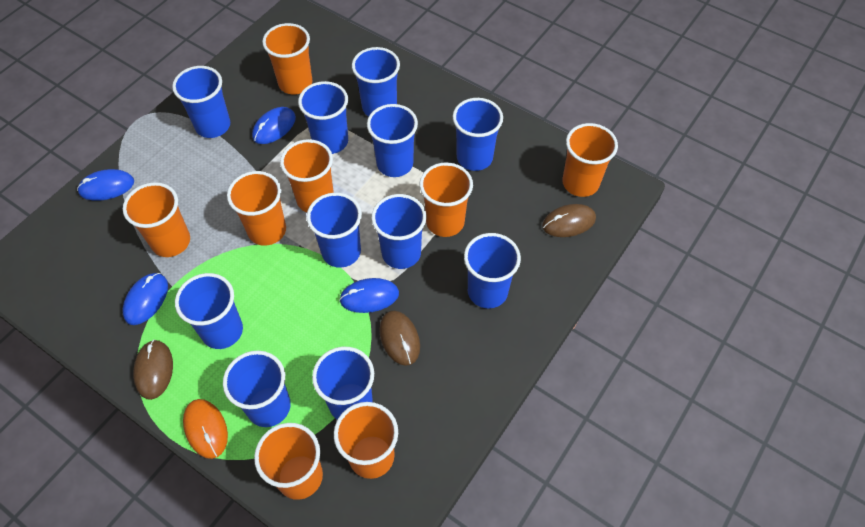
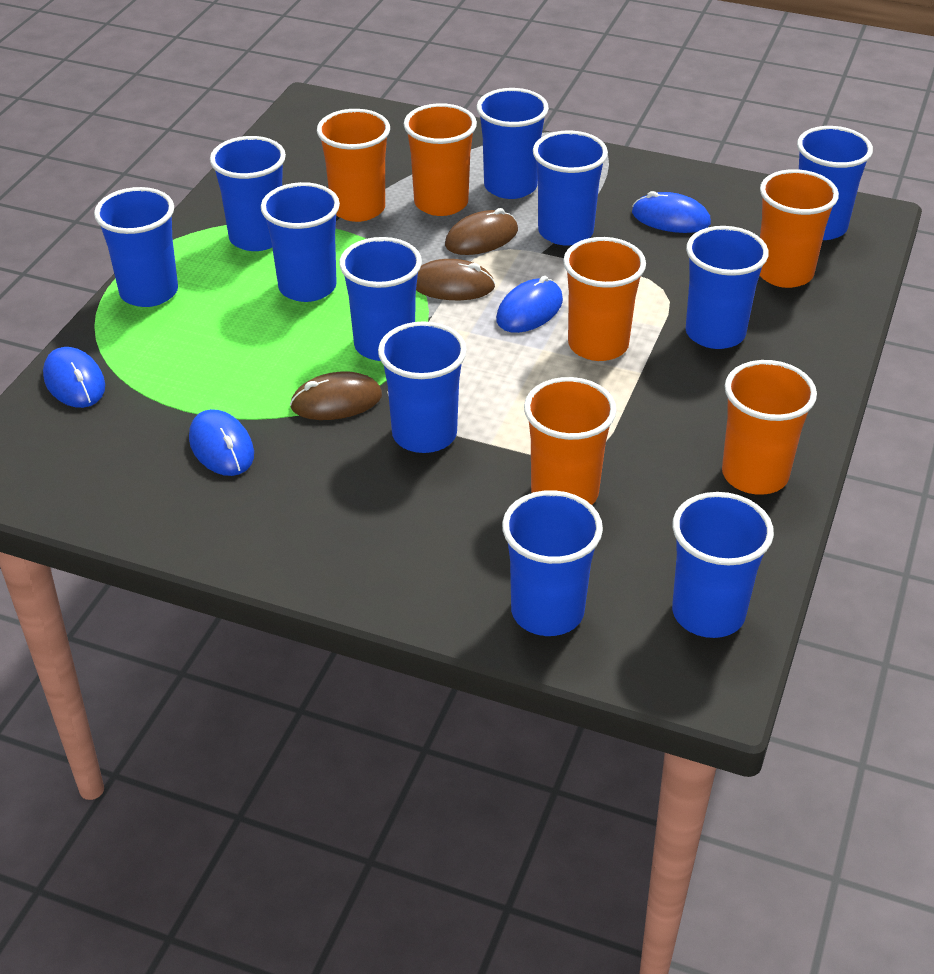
orange cup: 8 -> 6
orange mouse: 1 -> 0

